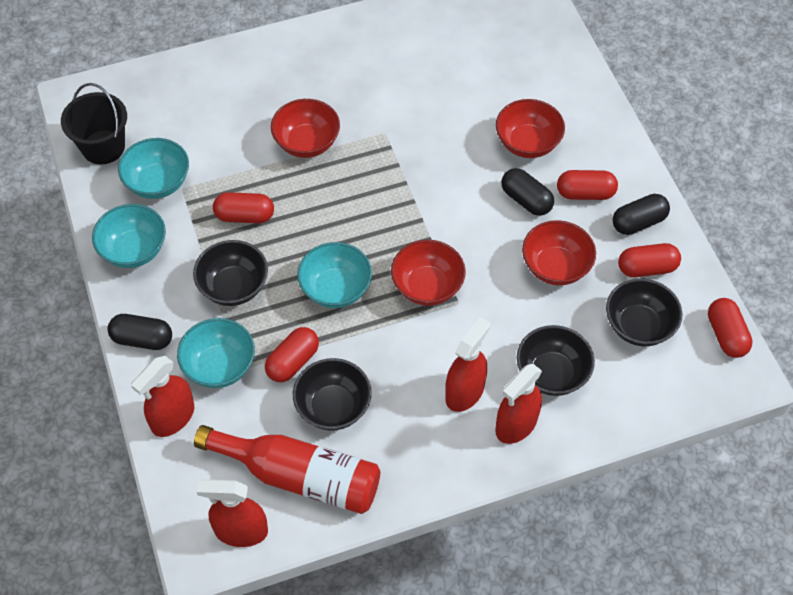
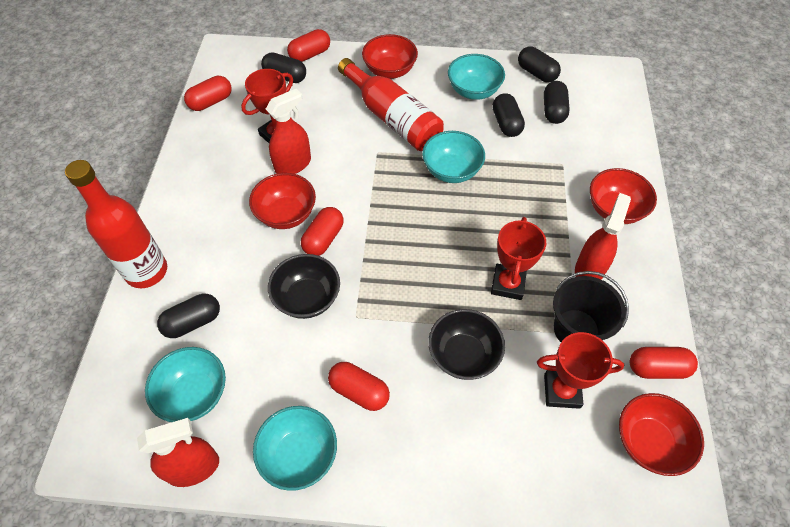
black bowl: 4 -> 2
black capsule: 3 -> 5
red bottle: 1 -> 2
red spray bottle: 4 -> 3
red trophy: 0 -> 3

